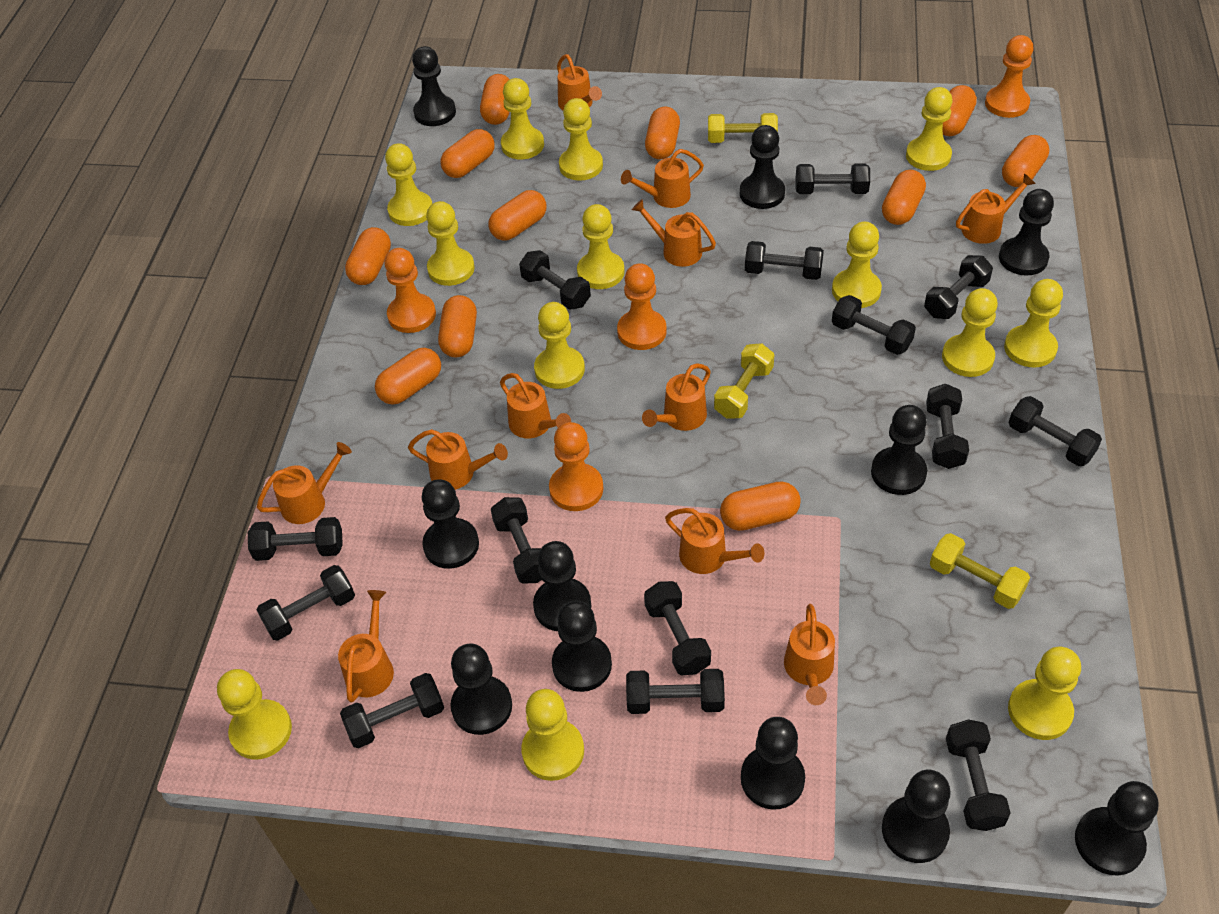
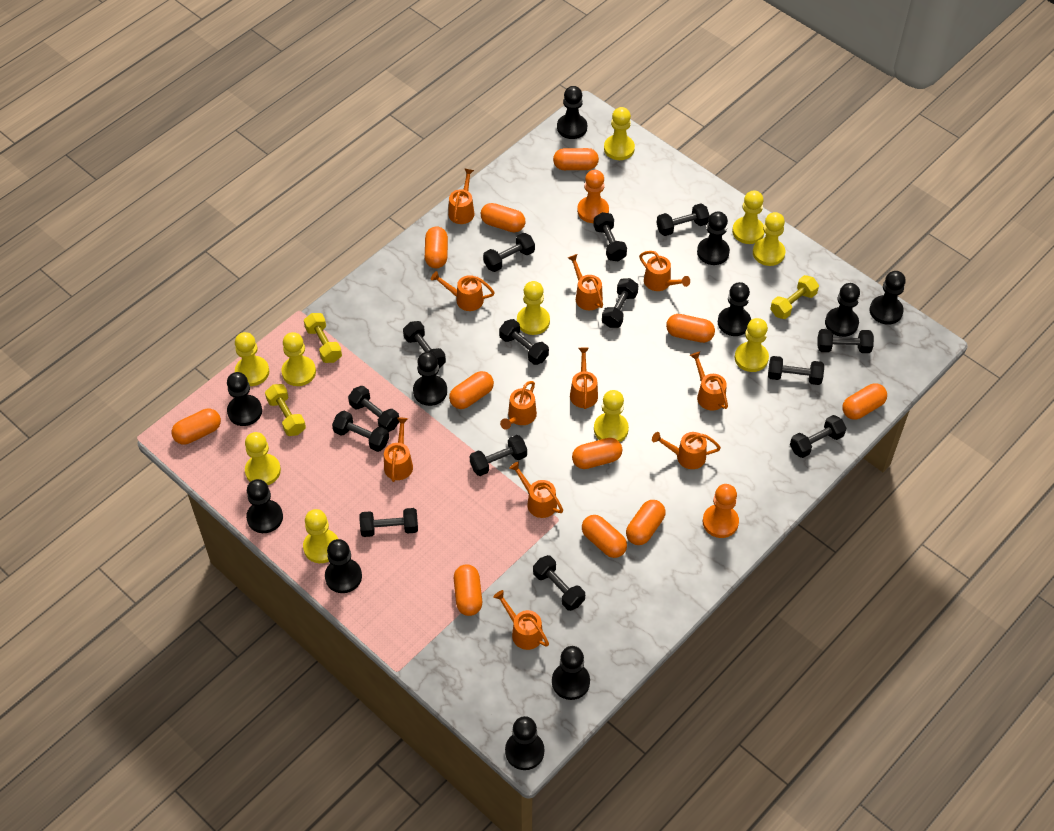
orange pawn: 4 -> 2
yellow pawn: 13 -> 10

